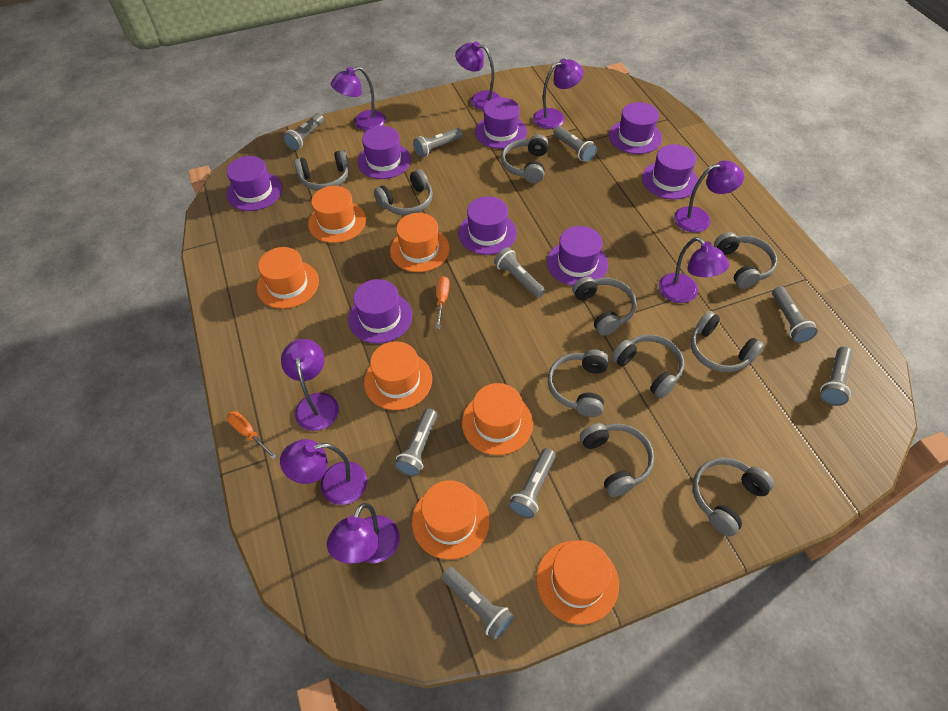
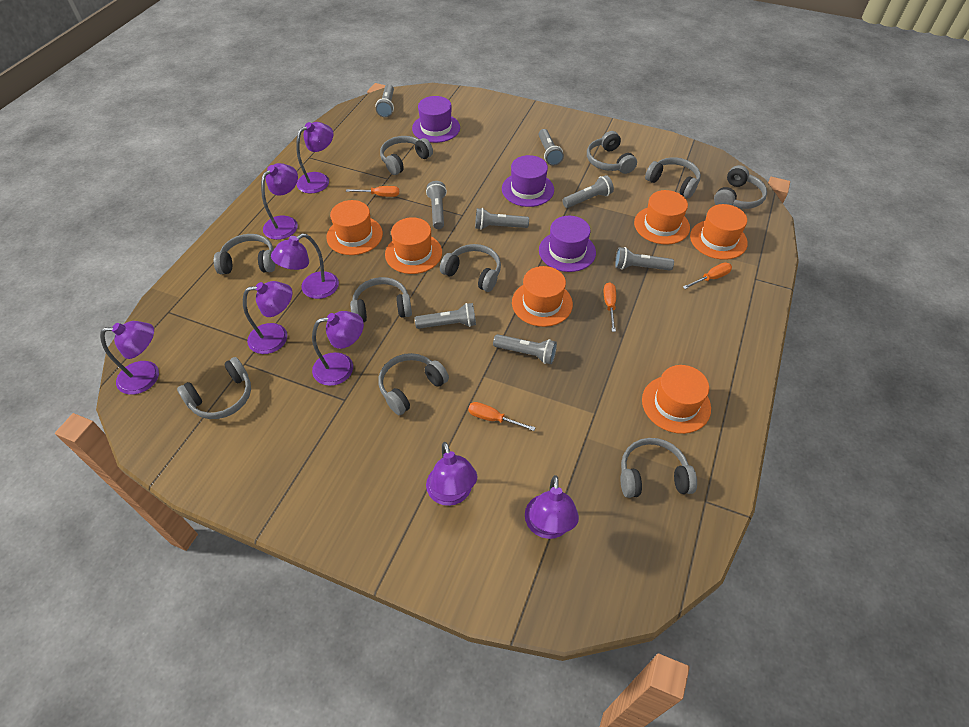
grey flashlight: 9 -> 8
orange hat: 7 -> 6
orange screwdriver: 2 -> 4
purple hat: 8 -> 3

